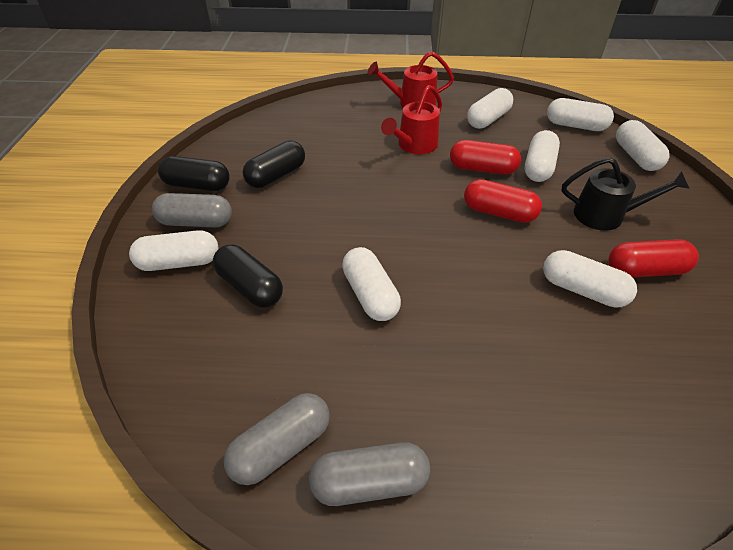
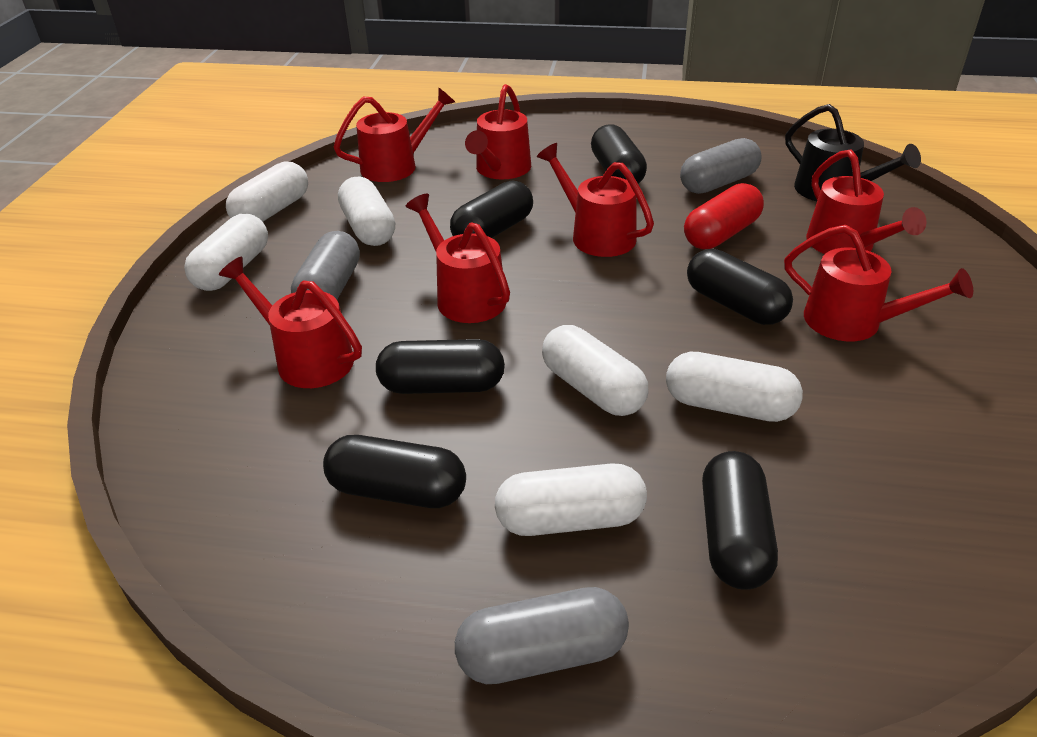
black capsule: 3 -> 6
red capsule: 3 -> 1
red watering can: 2 -> 7
white capsule: 7 -> 6

